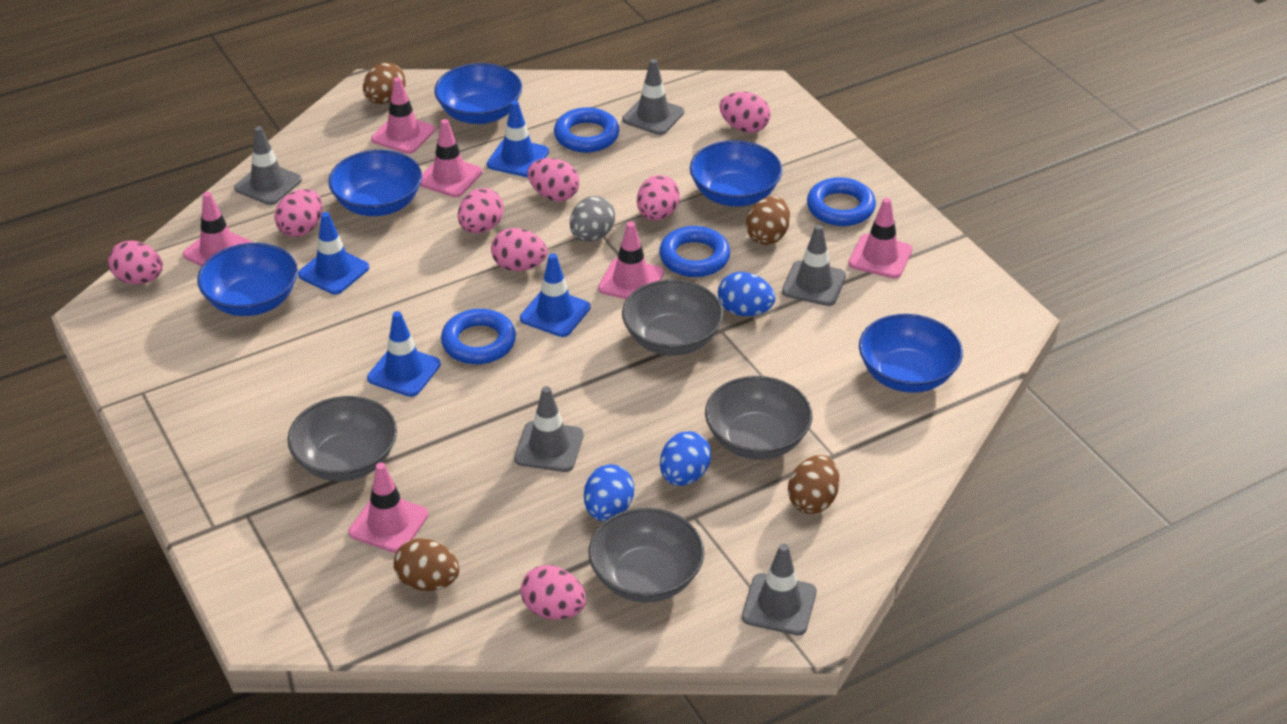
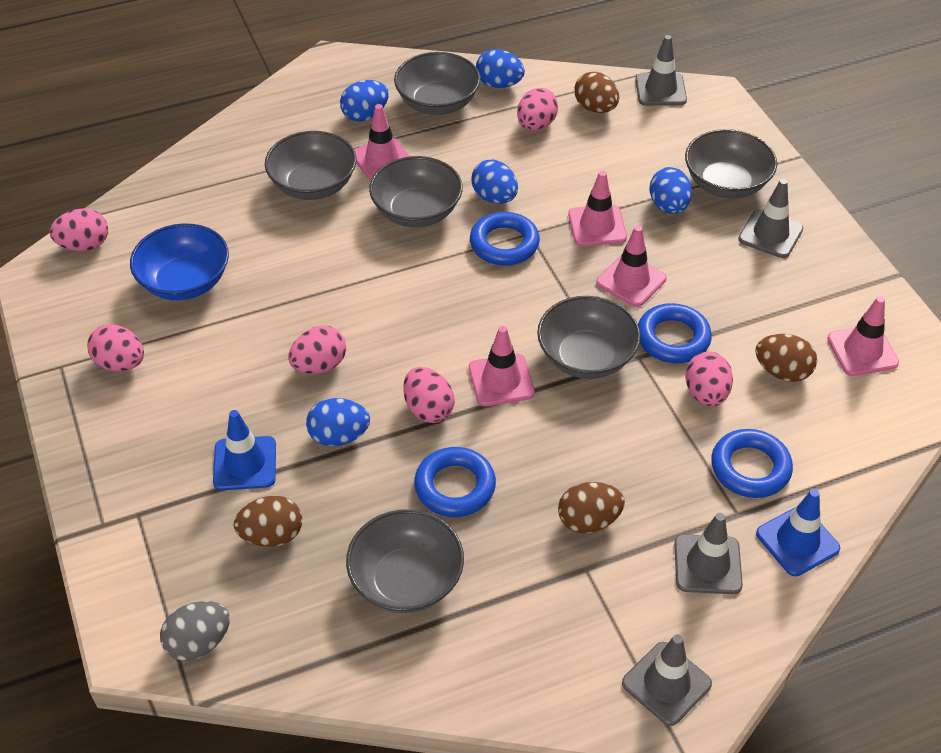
blue bowl: 5 -> 1
blue egg: 3 -> 5
blue traffic cone: 4 -> 2
grey bowl: 4 -> 6
grey traffic cone: 5 -> 4
pink egg: 8 -> 6
pink traffic cone: 6 -> 5

